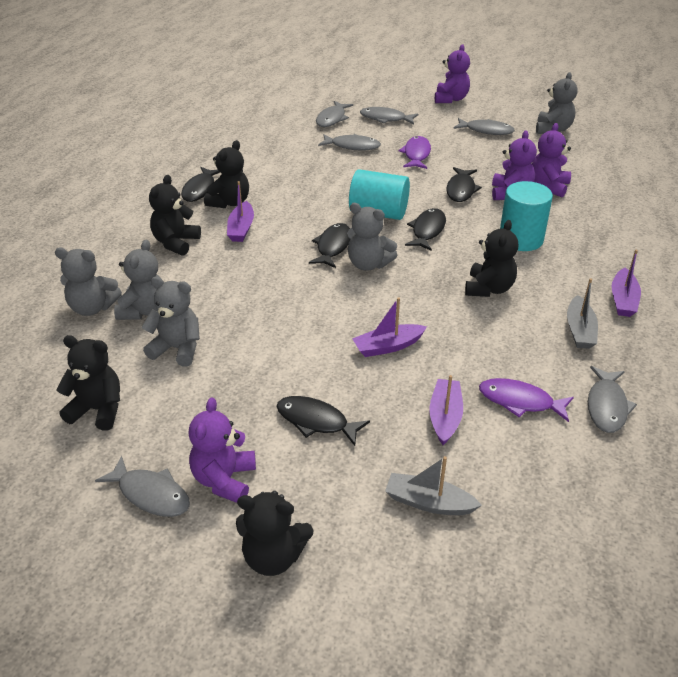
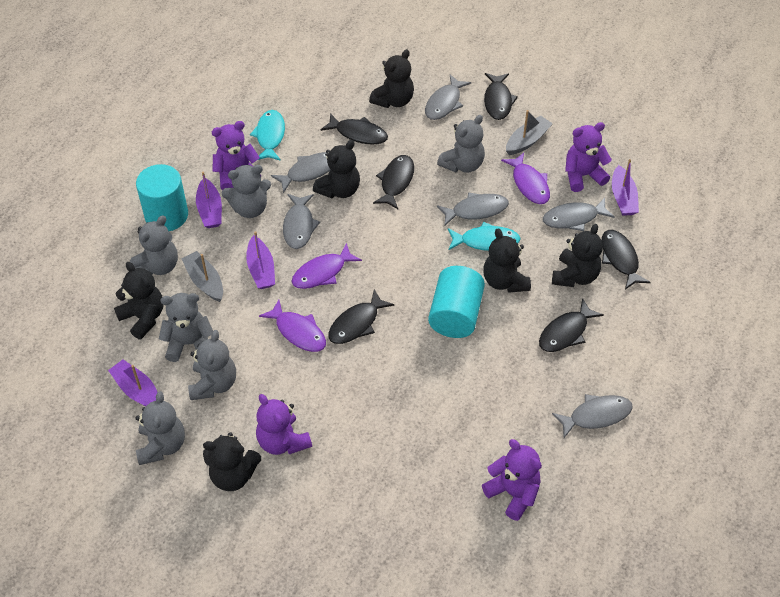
black fish: 5 -> 6
black teddy bear: 5 -> 6
grey teddy bear: 5 -> 6
purple fish: 2 -> 3
turquoise fish: 0 -> 2

